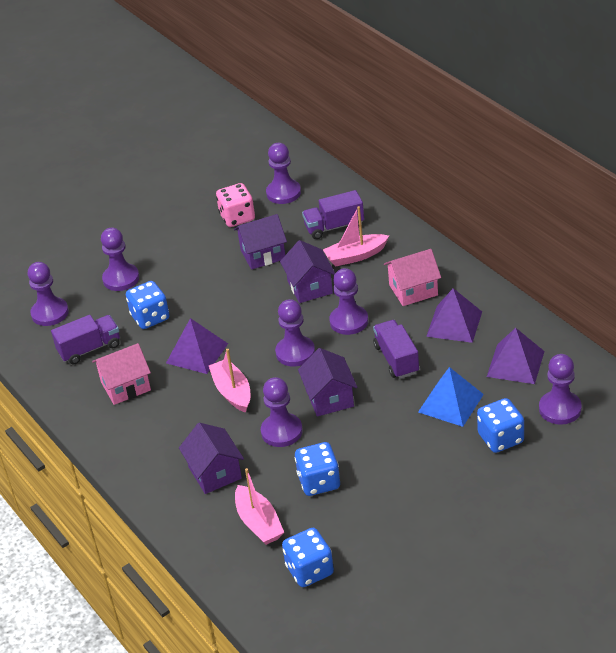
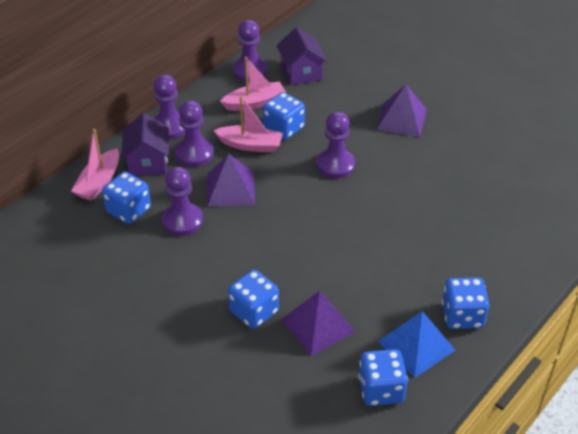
blue dice: 4 -> 5
pink dice: 1 -> 0
pink house: 2 -> 0
purple house: 4 -> 2
purple pawn: 7 -> 5
purple truck: 3 -> 0

